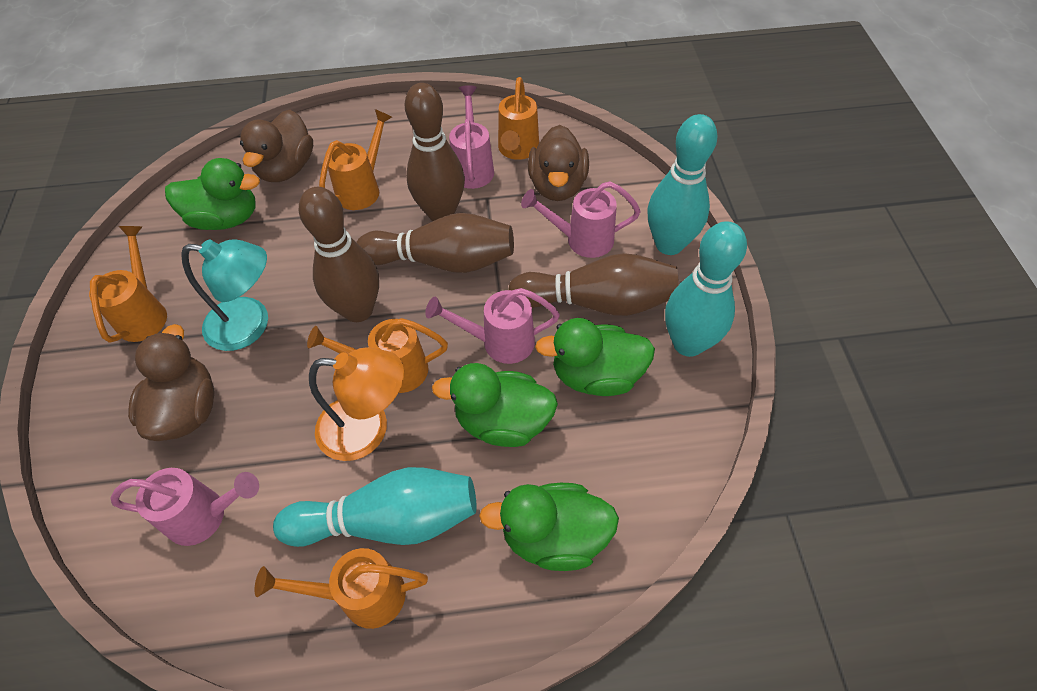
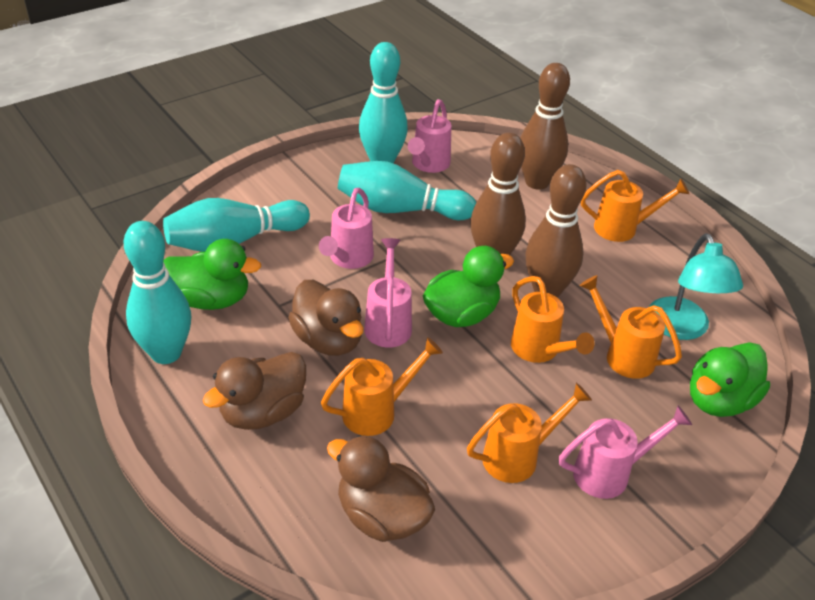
brown bowling pin: 4 -> 3
green duck: 4 -> 3
orange lamp: 1 -> 0
turquoise bowling pin: 3 -> 4

